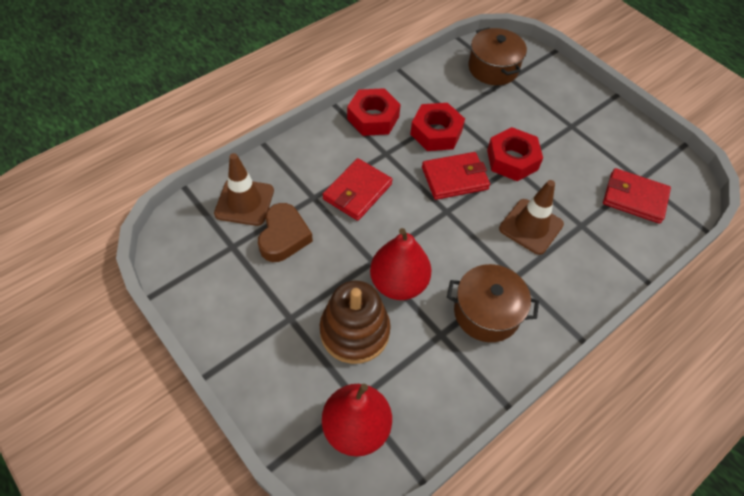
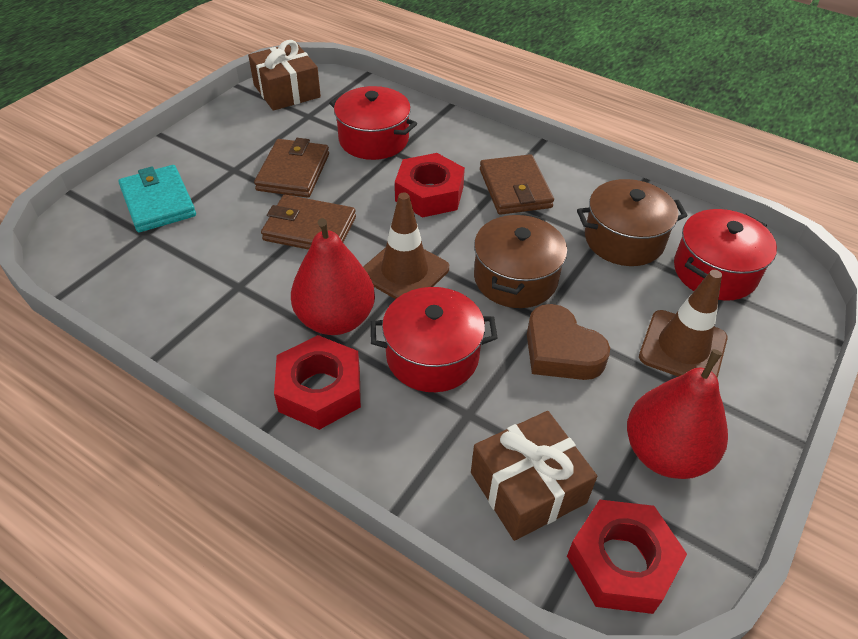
brown gift: 0 -> 2
brown stacking toy: 1 -> 0
brown wallet: 0 -> 3
red pot: 0 -> 3
red wallet: 3 -> 0
turquoise wallet: 0 -> 1

